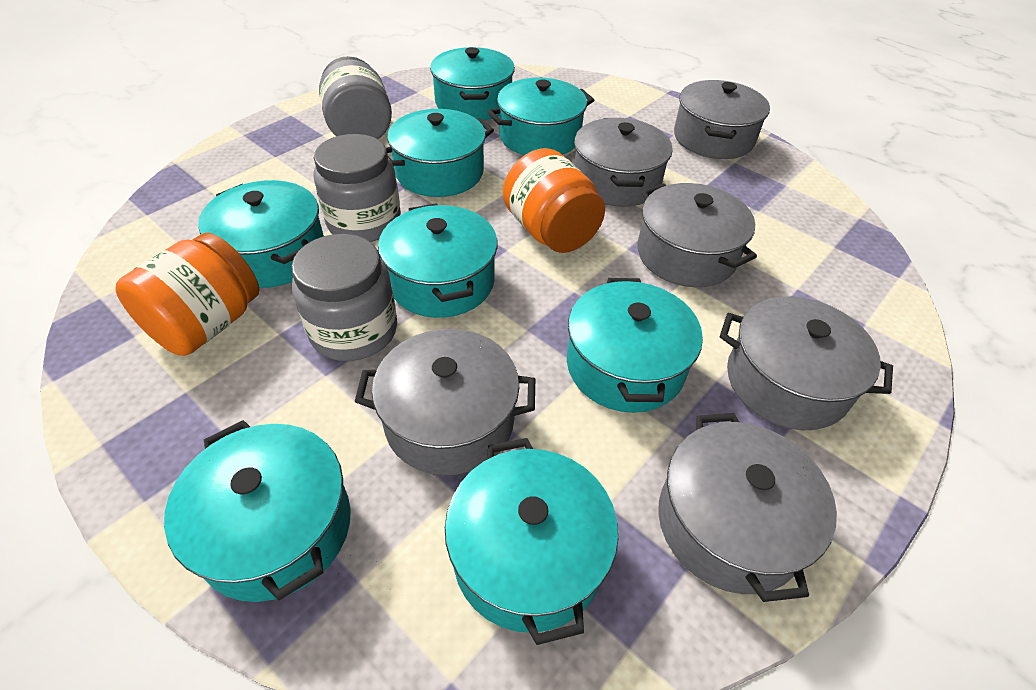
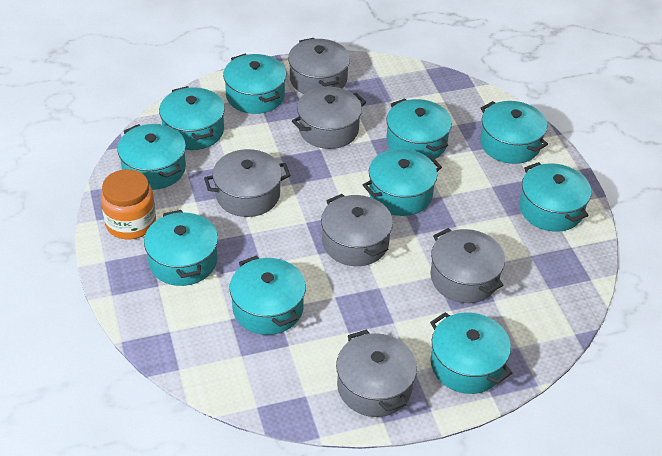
grey jar: 3 -> 0
orange jar: 2 -> 1
turquoise pot: 8 -> 10

